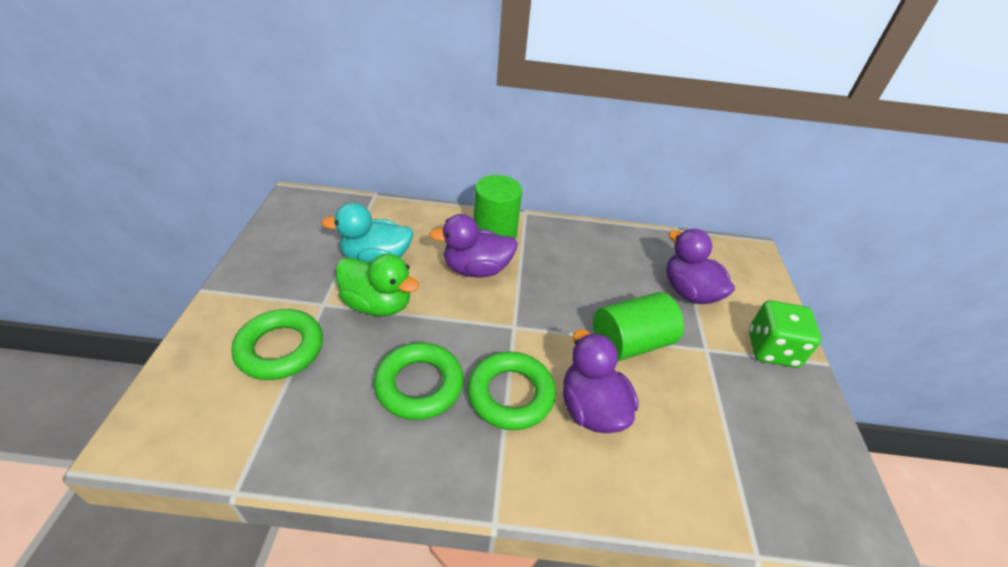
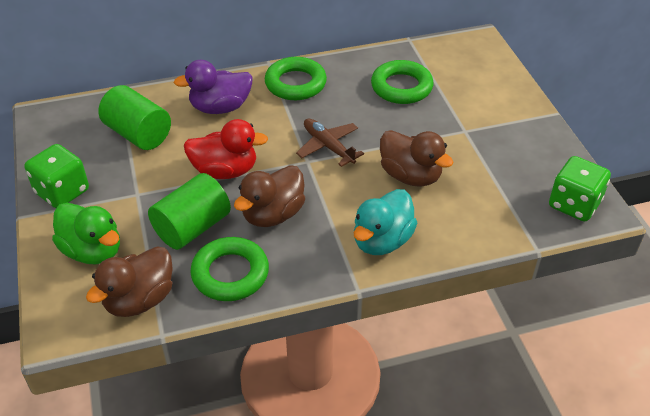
brown duck: 0 -> 3
brown plane: 0 -> 1
green dice: 1 -> 2
purple duck: 3 -> 1
red duck: 0 -> 1

